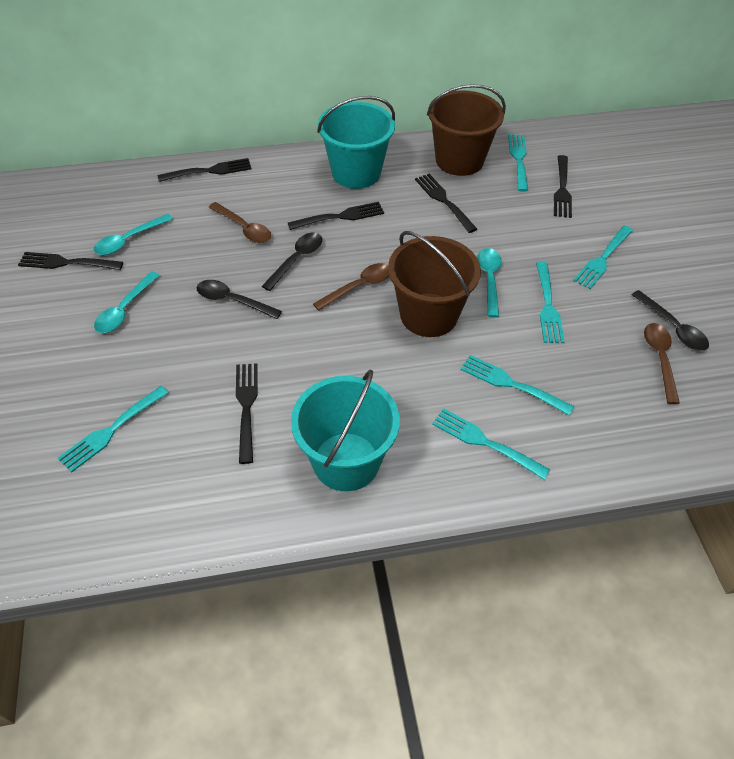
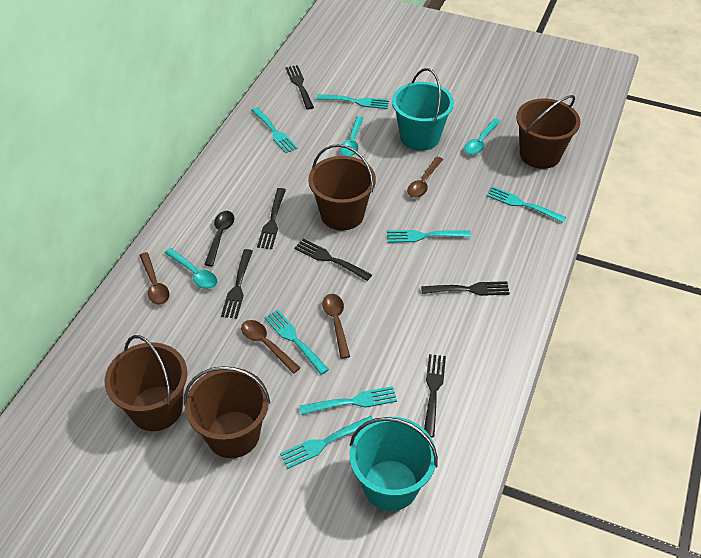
black spoon: 3 -> 1
brown bucket: 2 -> 4
brown spoon: 3 -> 4
turquoise fork: 6 -> 7

